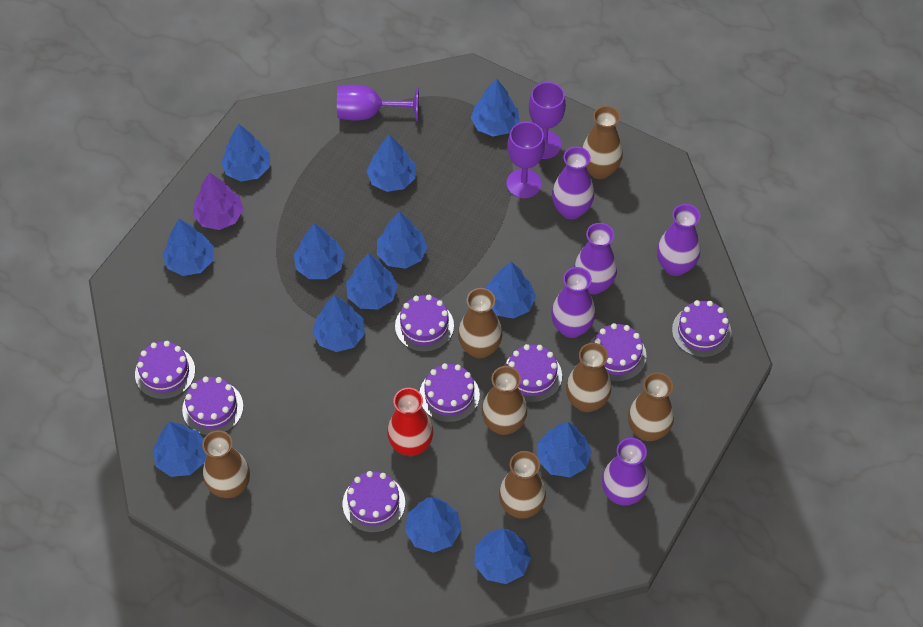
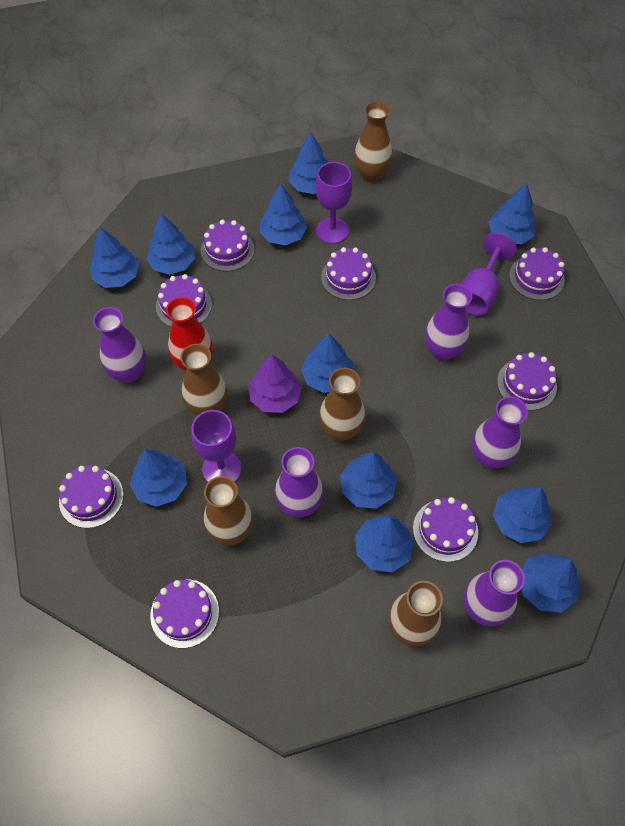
blue tree: 13 -> 11
brown vase: 7 -> 5

